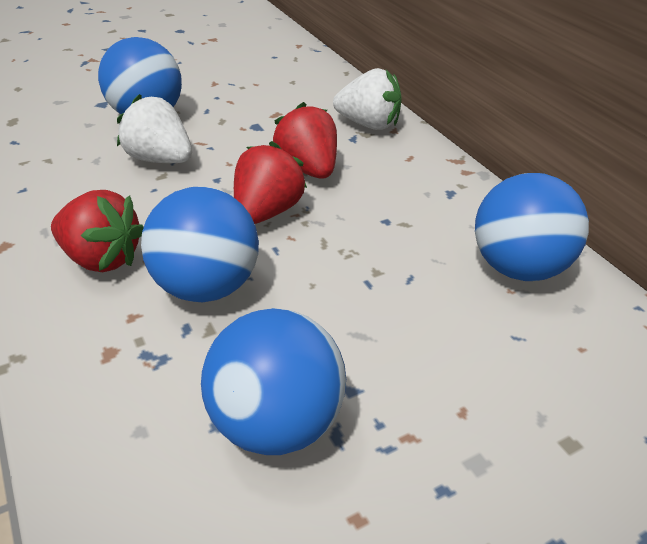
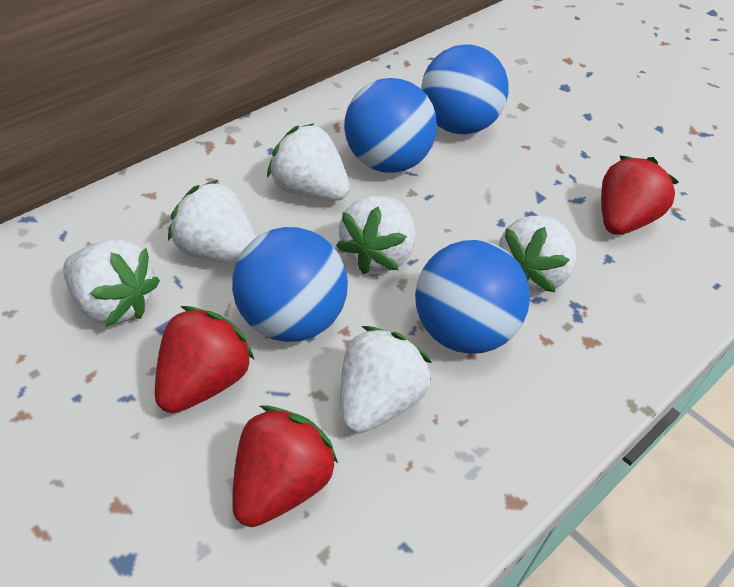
white strawberry: 2 -> 6

